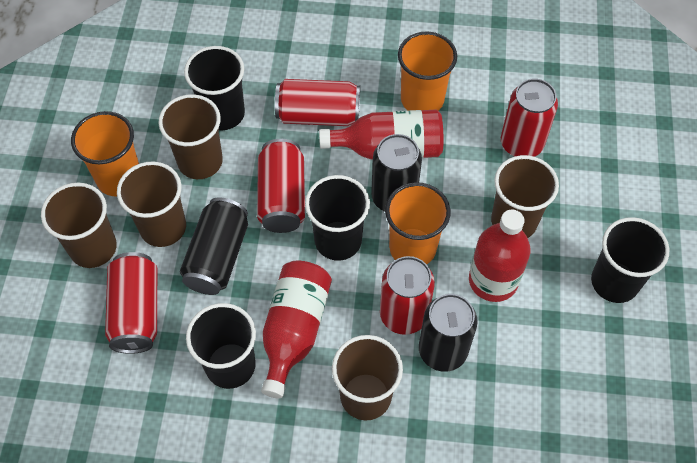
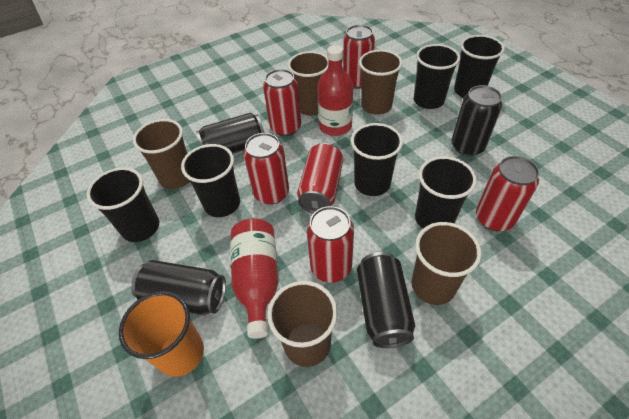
black can: 3 -> 4
black cup: 4 -> 6
orange cup: 3 -> 1
red bottle: 3 -> 2
red can: 5 -> 6

